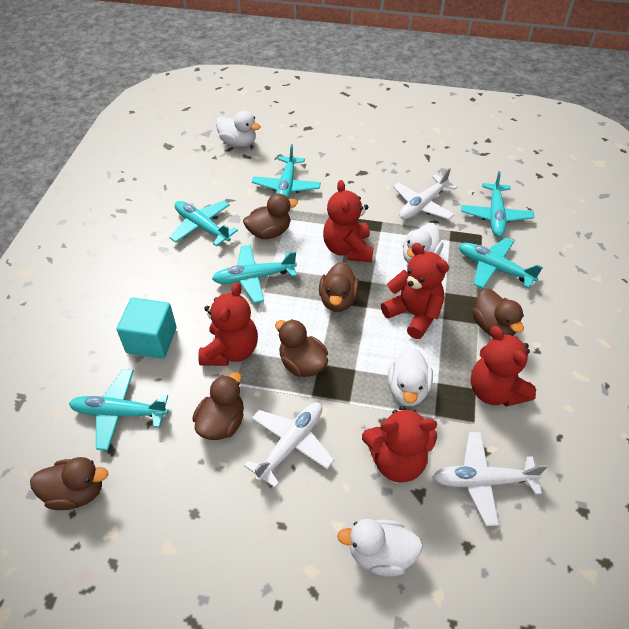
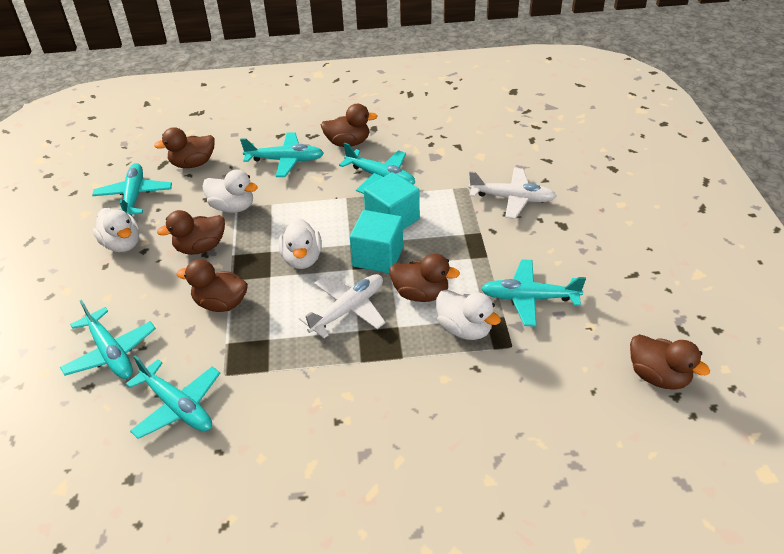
red teddy bear: 5 -> 0
turquoise cube: 1 -> 2
white plane: 3 -> 2

